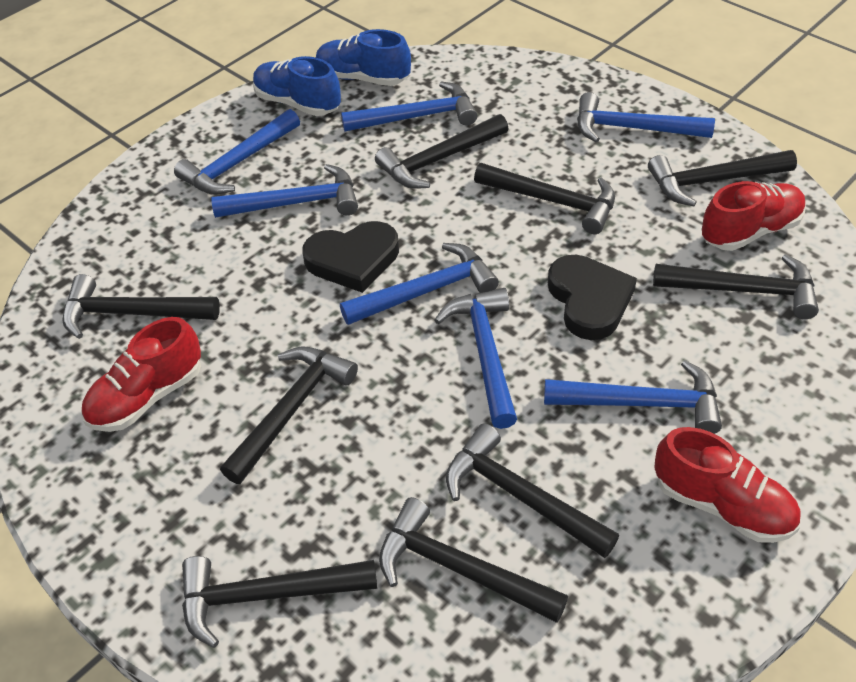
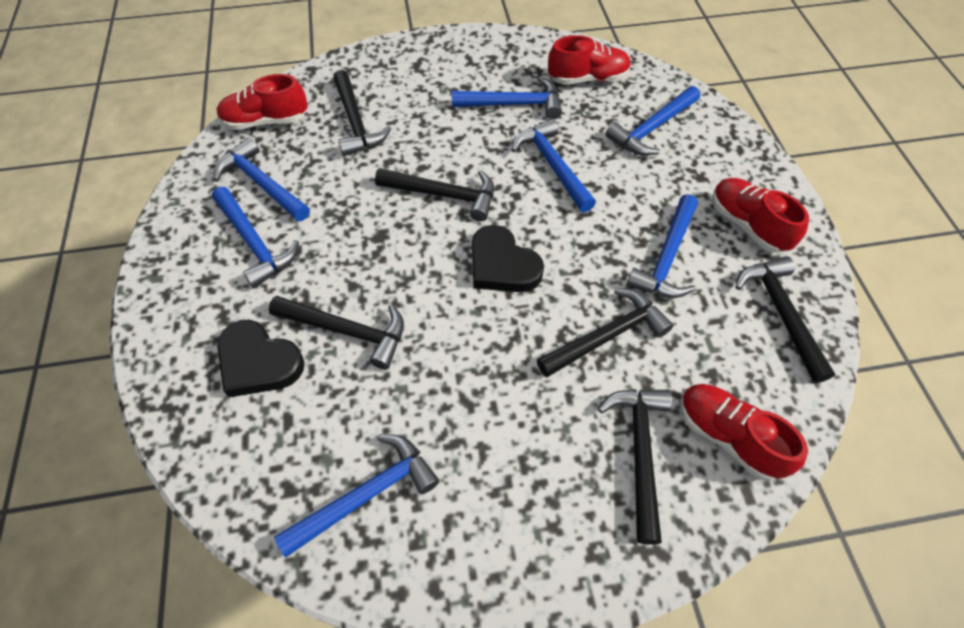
black hammer: 9 -> 6
blue shoe: 2 -> 0
red shoe: 3 -> 4

